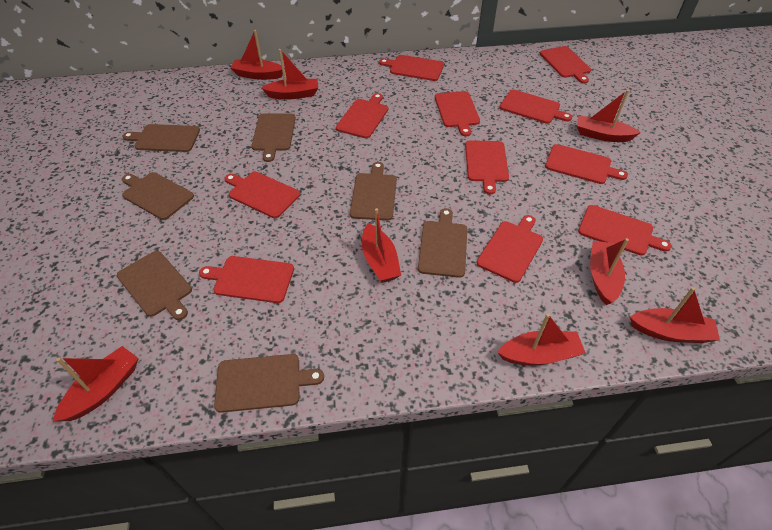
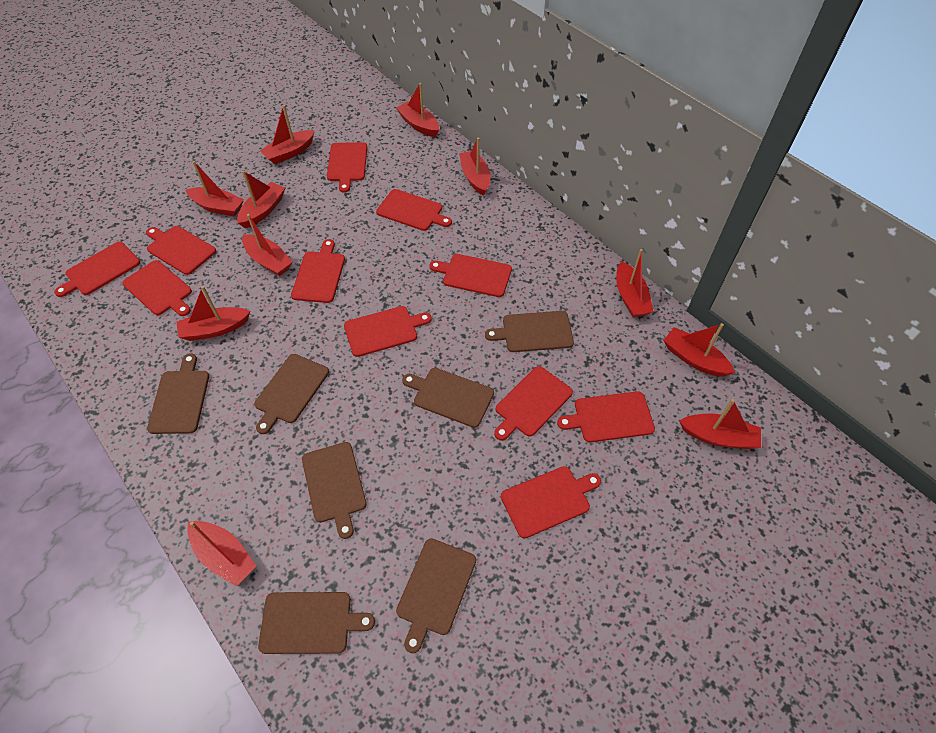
red boat: 8 -> 11

